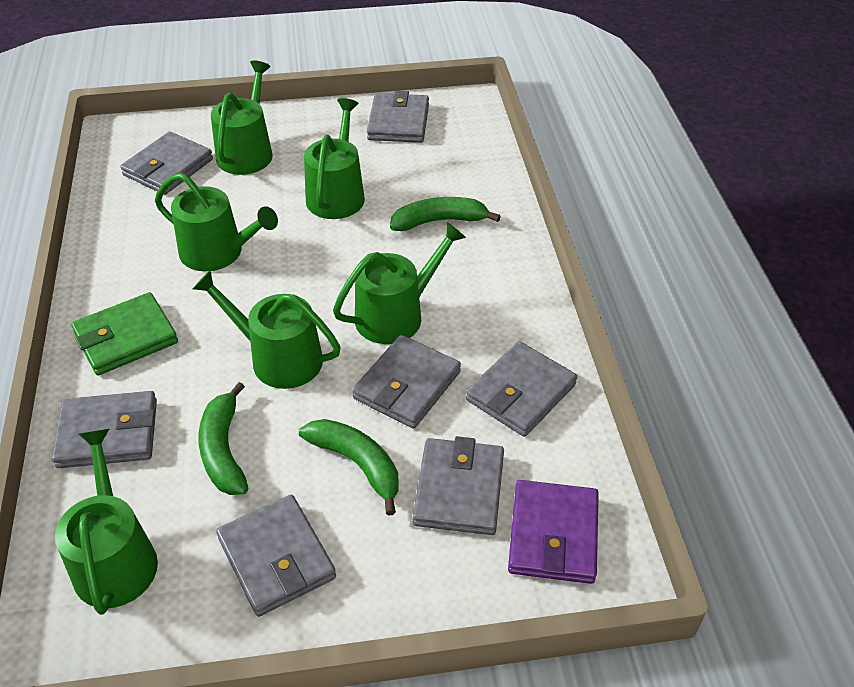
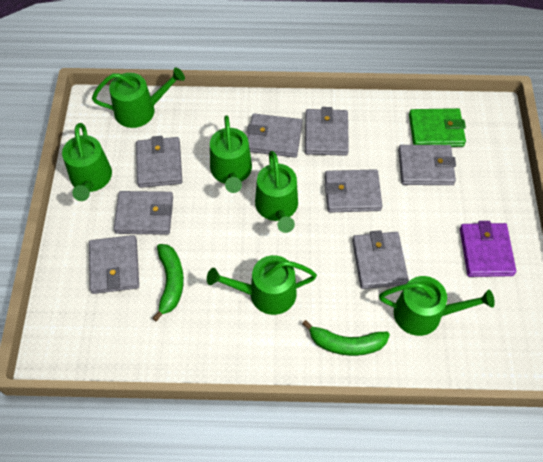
green banana: 3 -> 2
grey wallet: 7 -> 8

